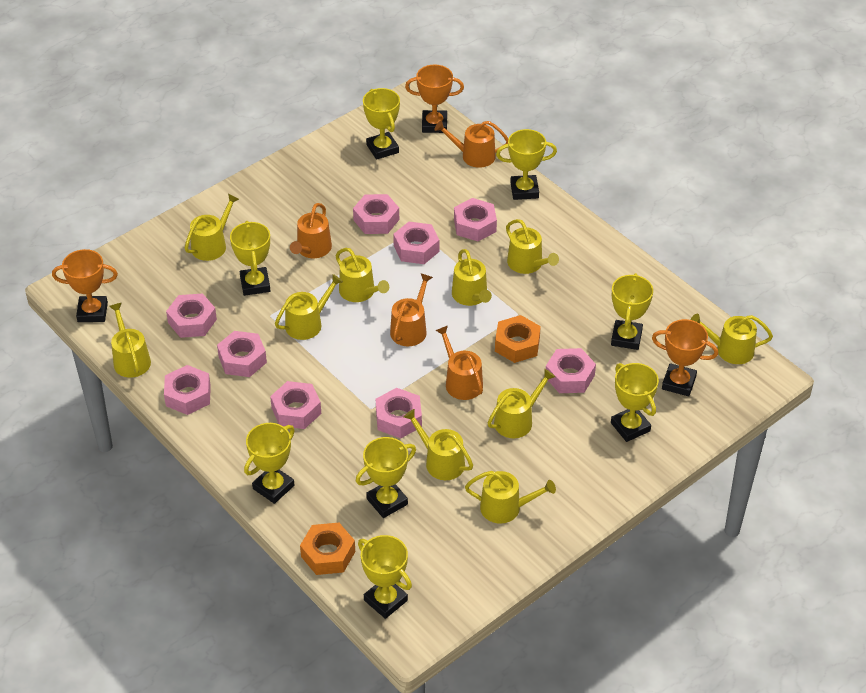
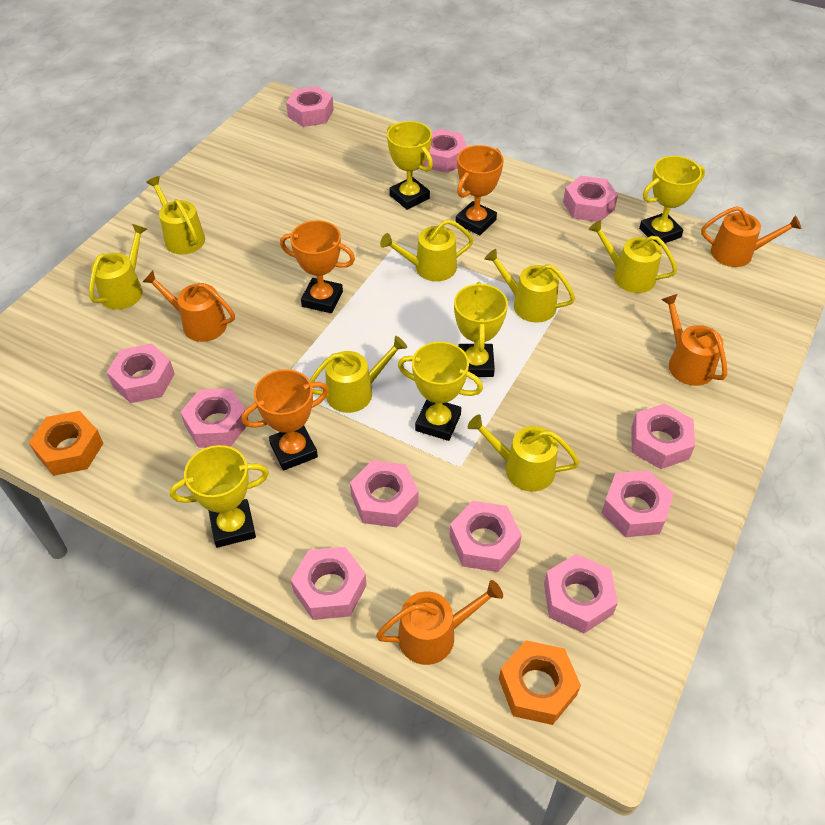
pink nut: 9 -> 11
yellow trophy: 8 -> 5
yellow watering can: 10 -> 7

